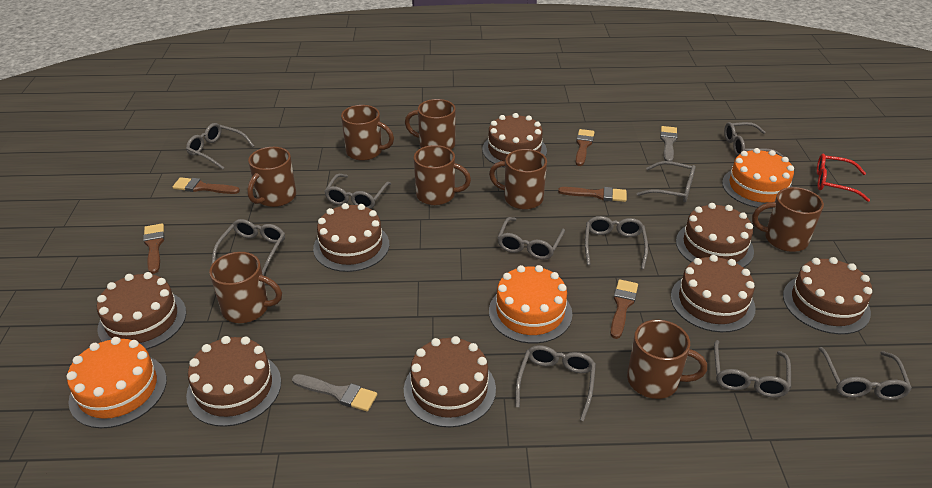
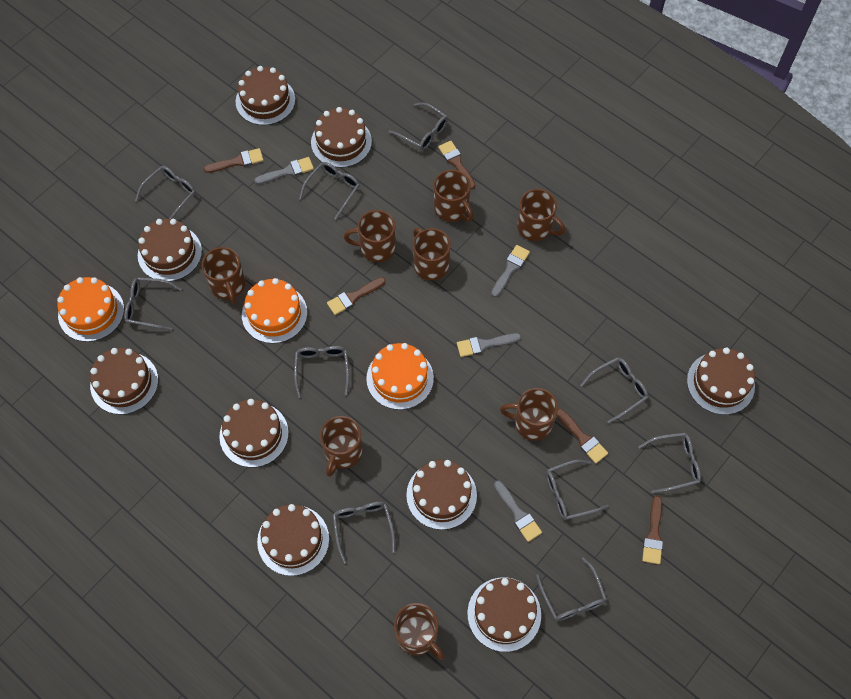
brown cake: 8 -> 9
grey brush: 2 -> 4
red glasses: 1 -> 0

